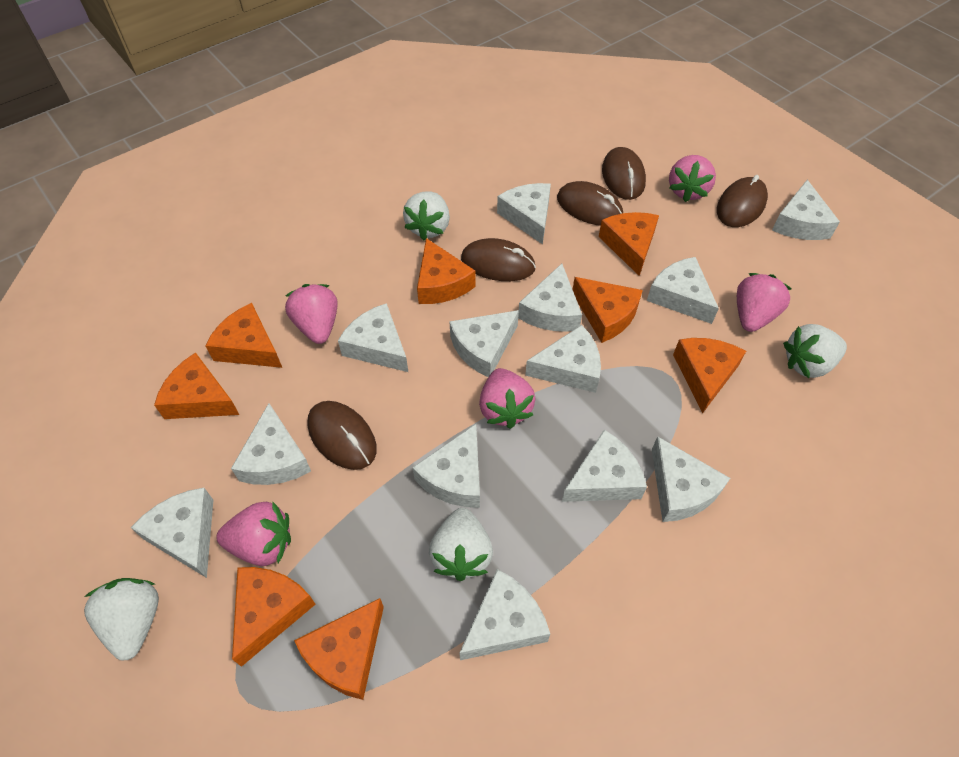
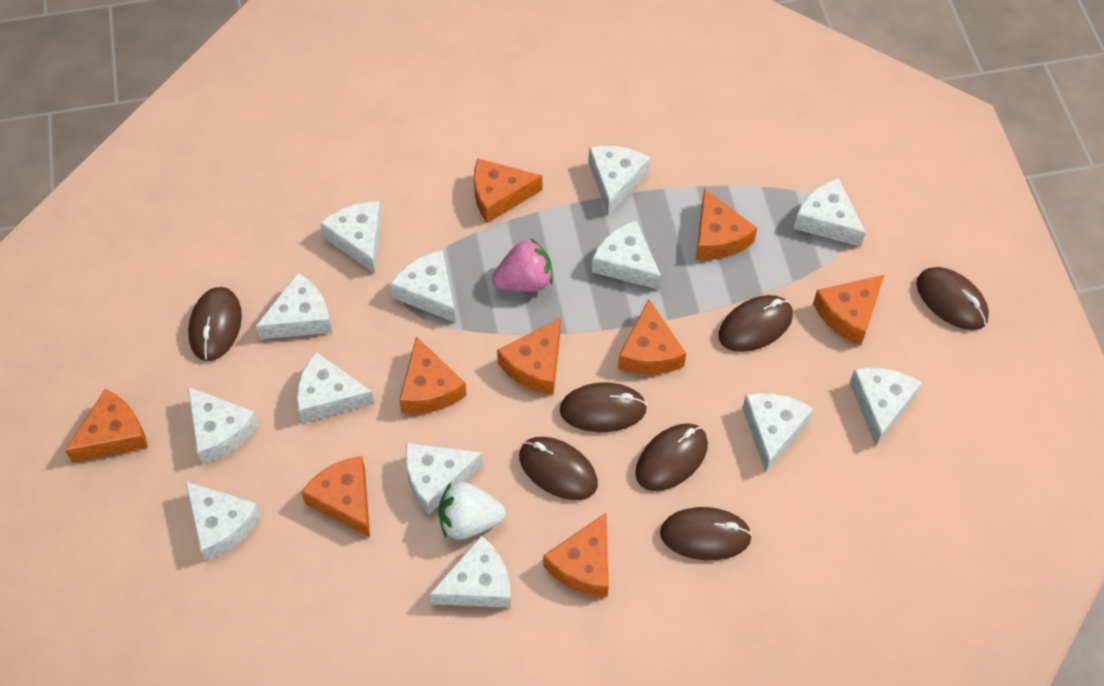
brown mouse: 5 -> 7
orange cheese: 8 -> 9
pink strawberry: 5 -> 1
white strawberry: 4 -> 1

